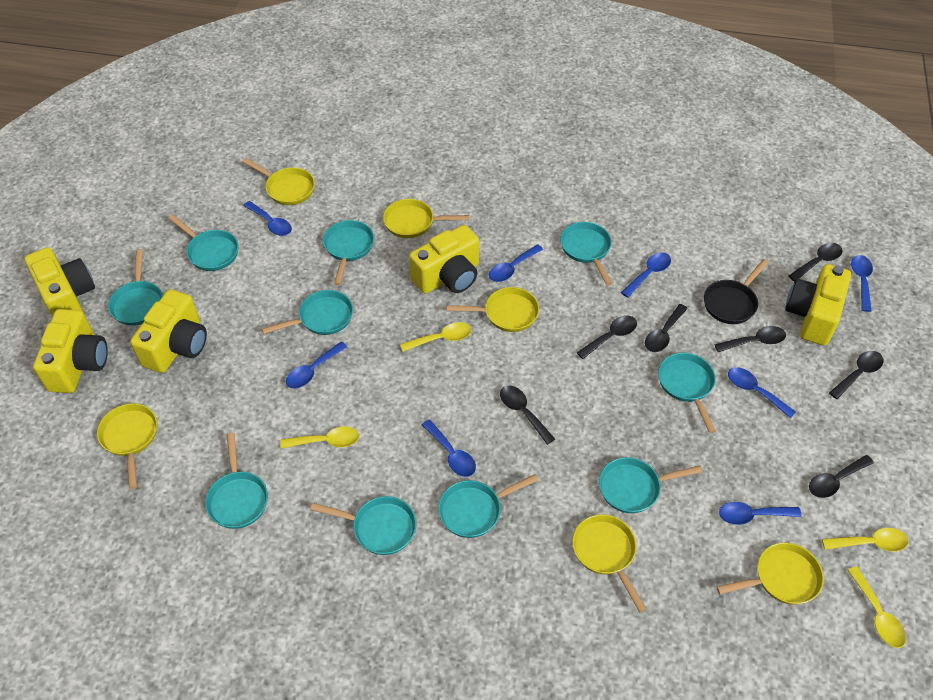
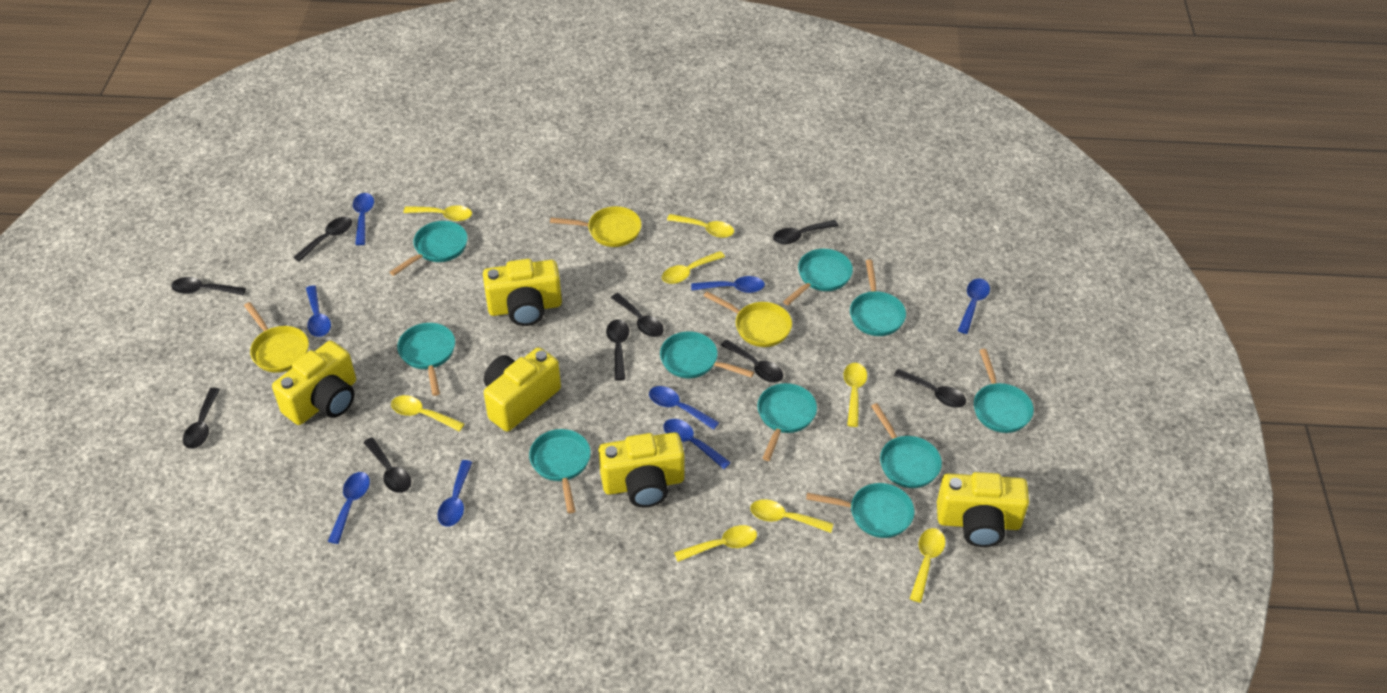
black pan: 1 -> 0
black spoon: 7 -> 9
yellow pan: 6 -> 3
yellow spoon: 4 -> 8

